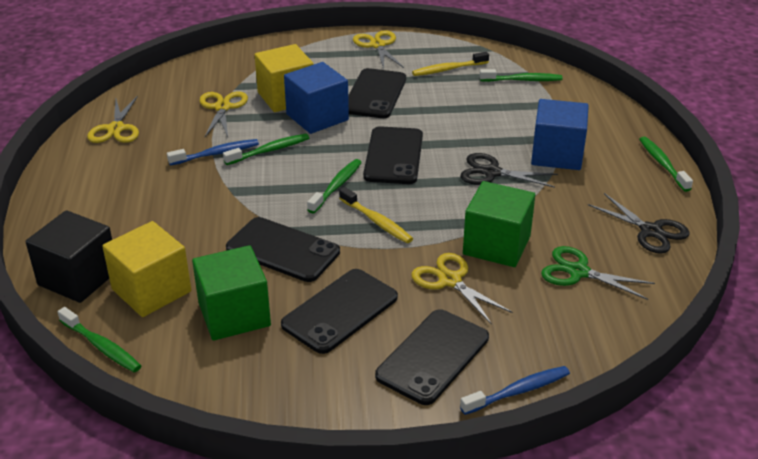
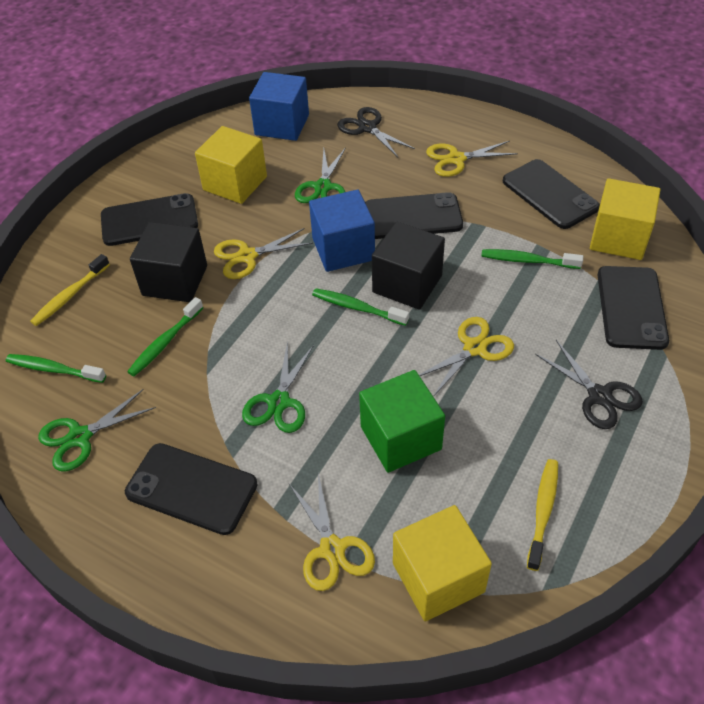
black cube: 1 -> 2
blue toothbrush: 2 -> 0
green cube: 2 -> 1
green scissors: 1 -> 3
green toothbrush: 5 -> 4
yellow cube: 2 -> 3

